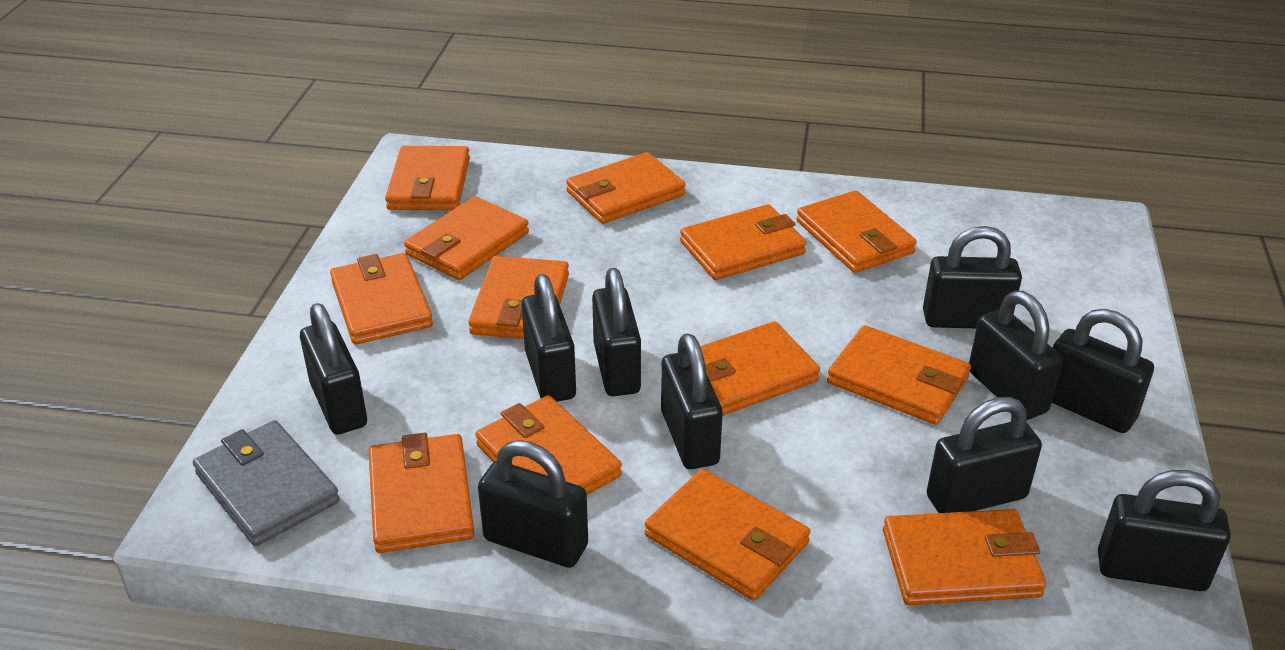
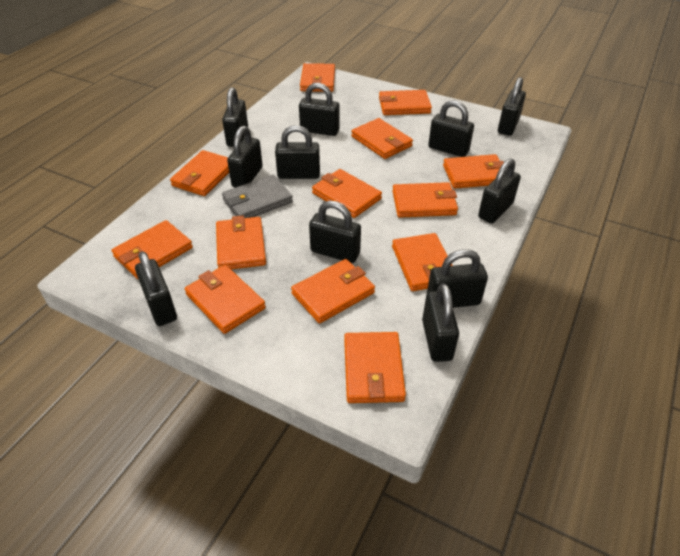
black padlock: 10 -> 11

